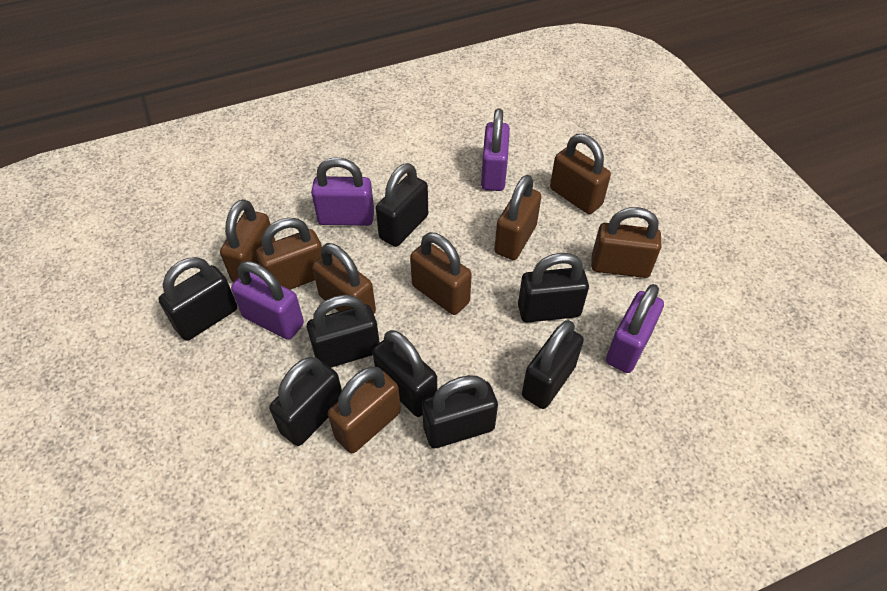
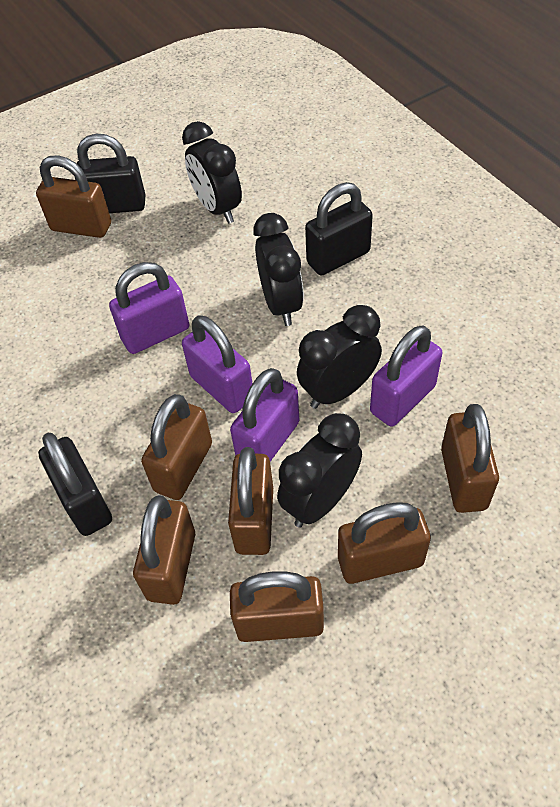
black clock: 0 -> 4
black padlock: 8 -> 3
brown padlock: 8 -> 7

